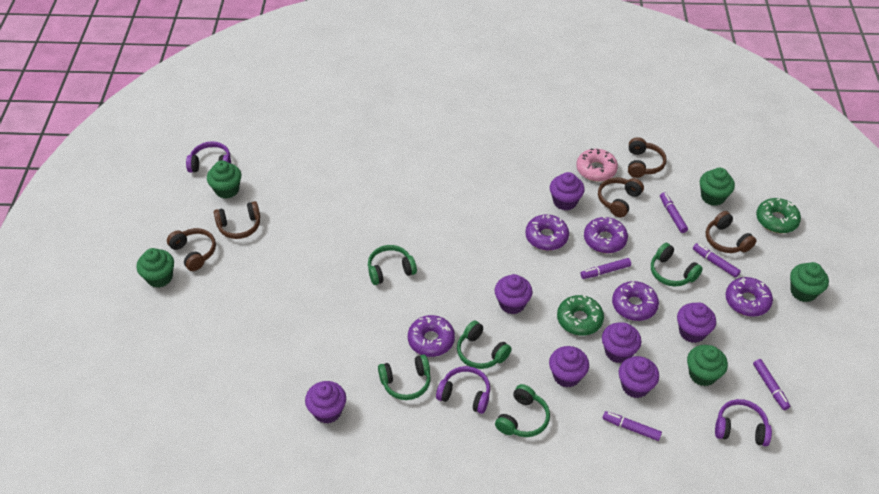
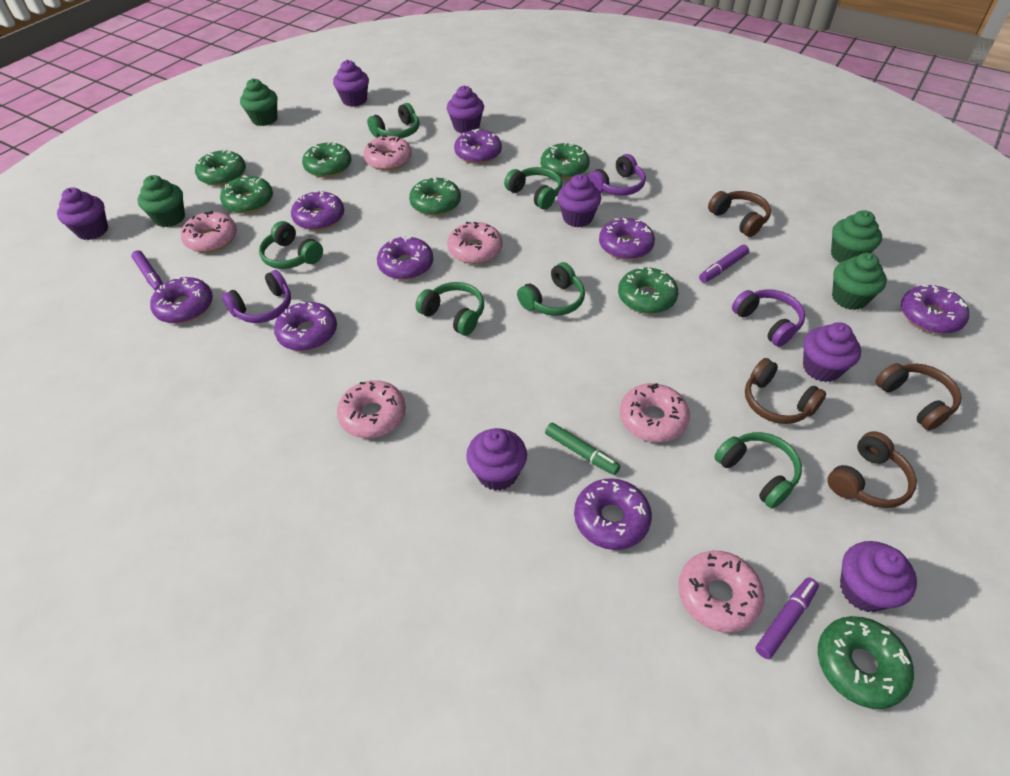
brown headphones: 5 -> 4
green cupcake: 5 -> 4
green donut: 2 -> 7
green headphones: 5 -> 6
green marker: 0 -> 1
pink donut: 1 -> 6
purple donut: 5 -> 8
purple marker: 5 -> 3

